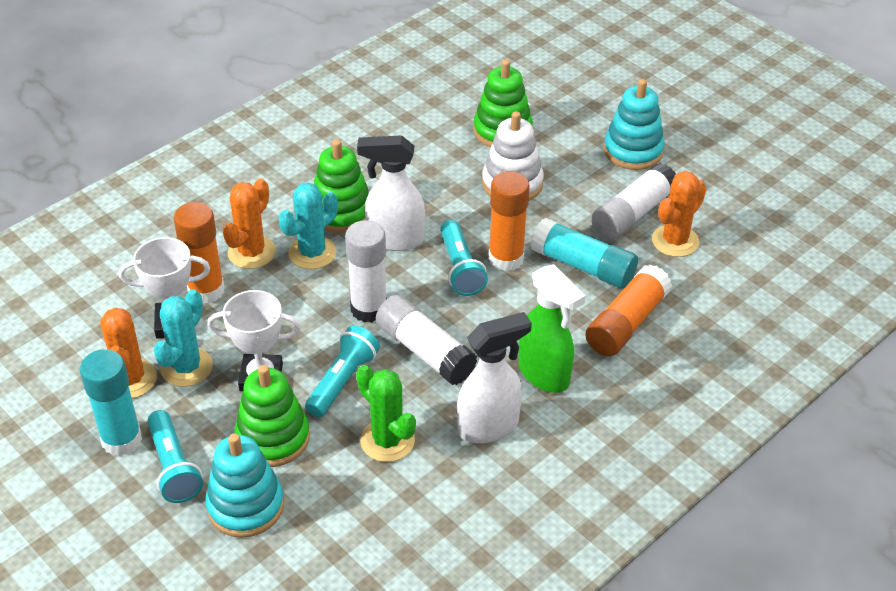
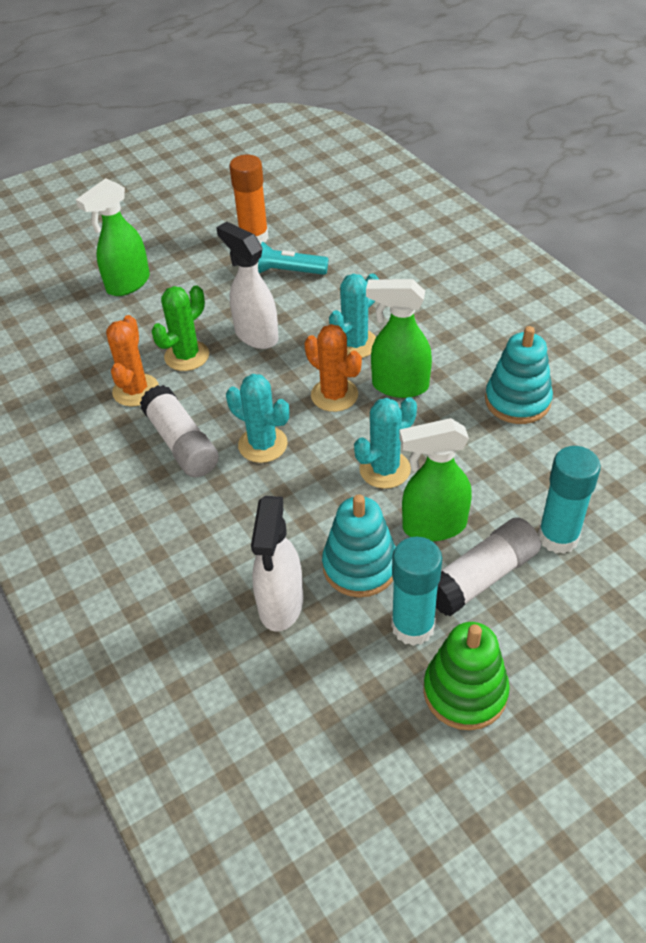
green spray bottle: 1 -> 3
green stacking toy: 3 -> 1
orange cactus: 3 -> 2
orange glue stick: 3 -> 1
turquoise cactus: 2 -> 3
turquoise flashlight: 3 -> 1
white glue stick: 3 -> 2
white stacking toy: 1 -> 0
white trophy: 2 -> 0

